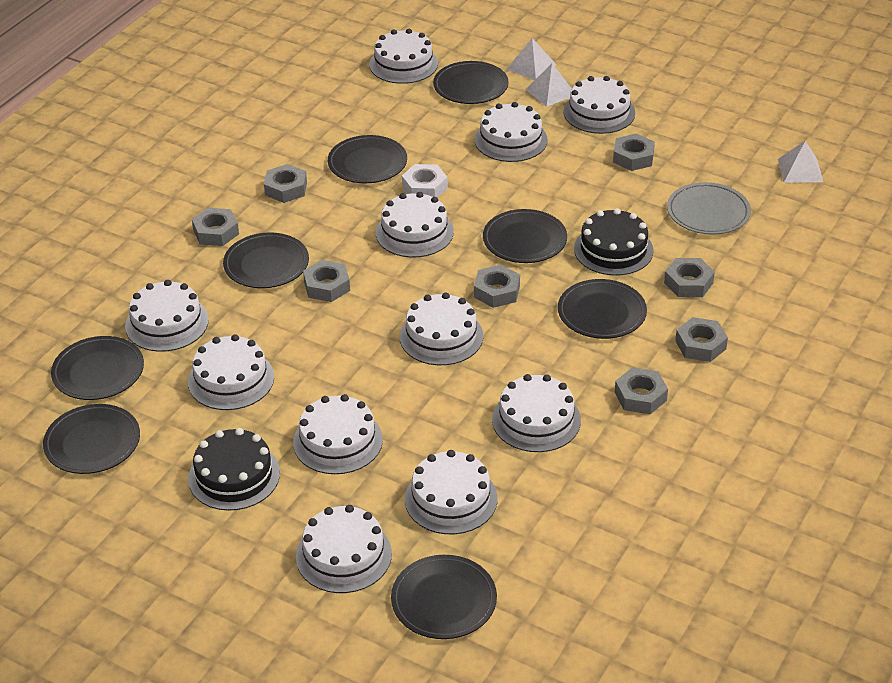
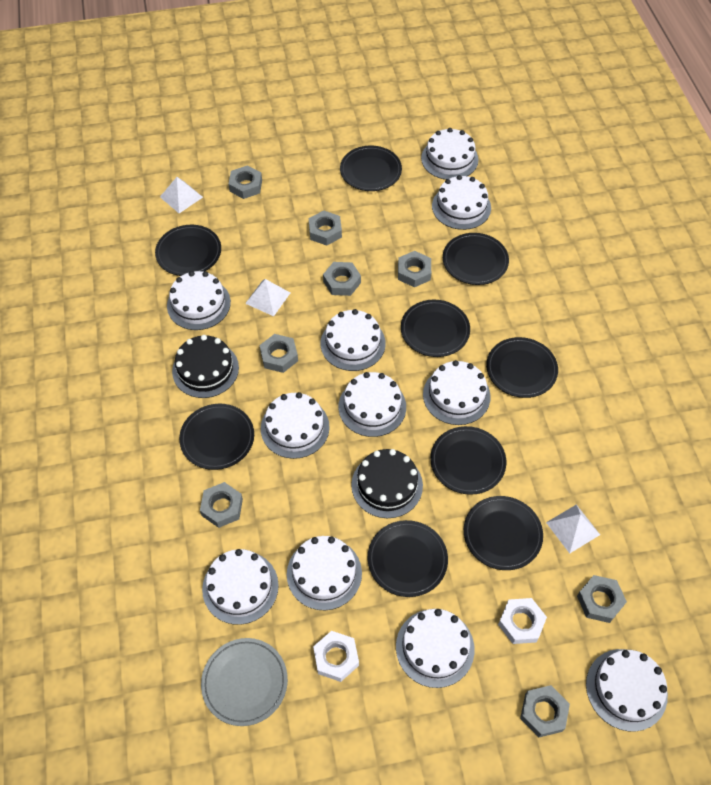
black plate: 8 -> 9
white nut: 1 -> 2

